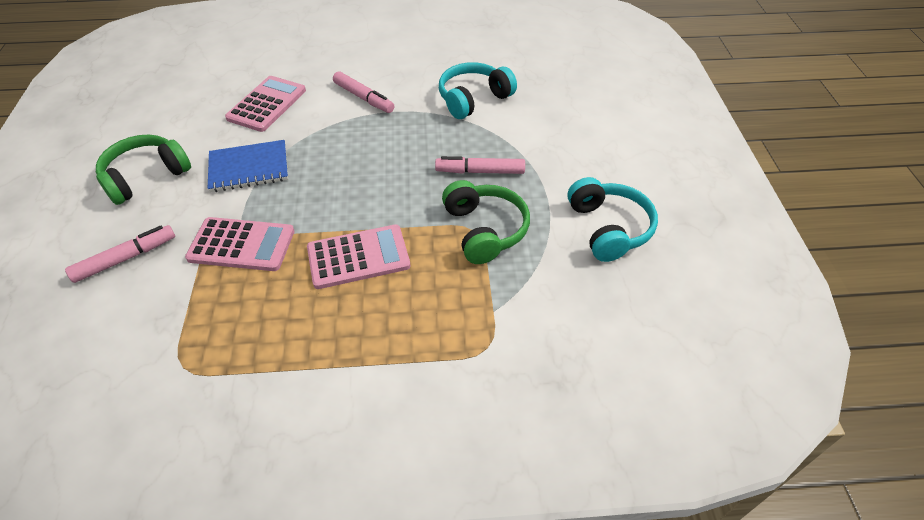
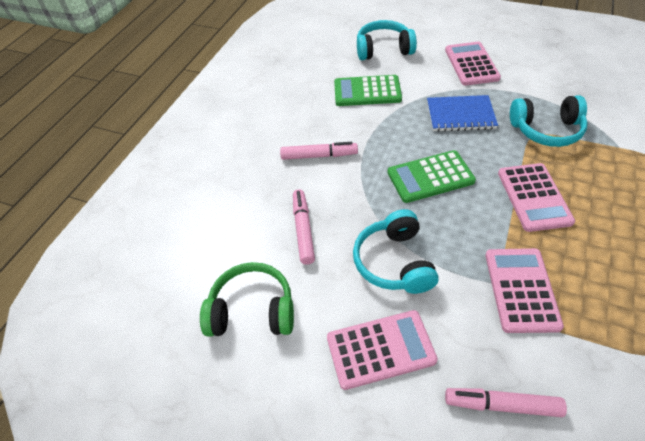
green calculator: 0 -> 2
green headphones: 2 -> 1
pink calculator: 3 -> 4
turquoise headphones: 2 -> 3

